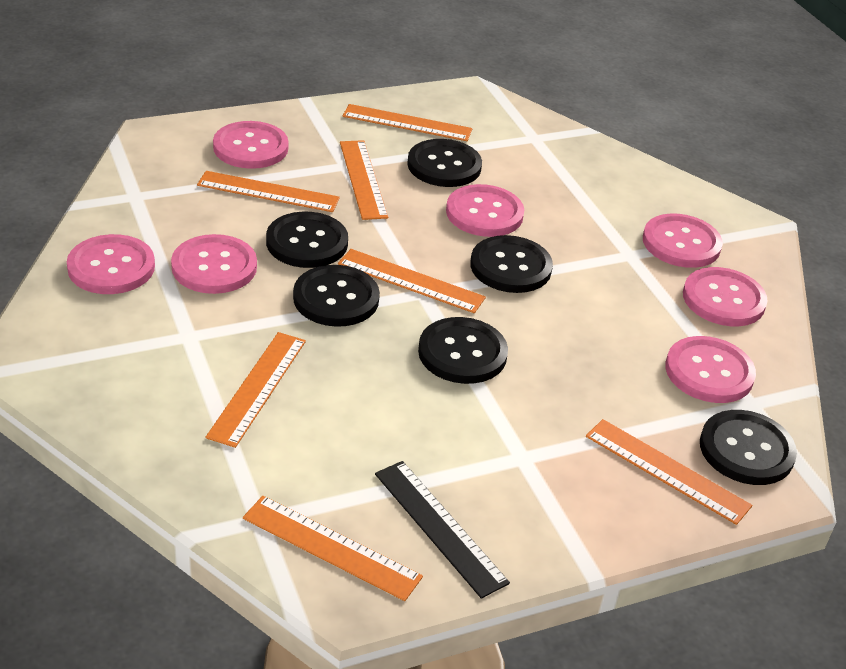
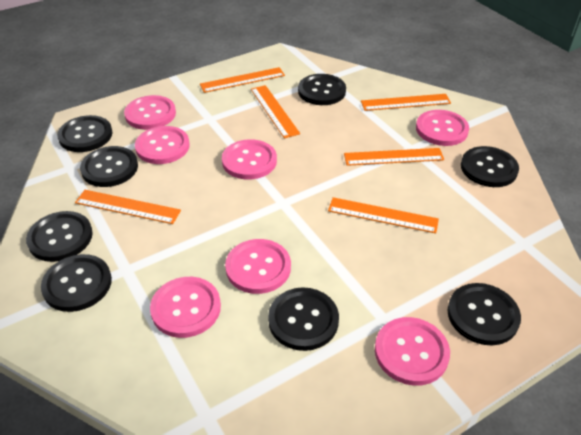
black button: 6 -> 8
black ruler: 1 -> 0
orange ruler: 7 -> 6

